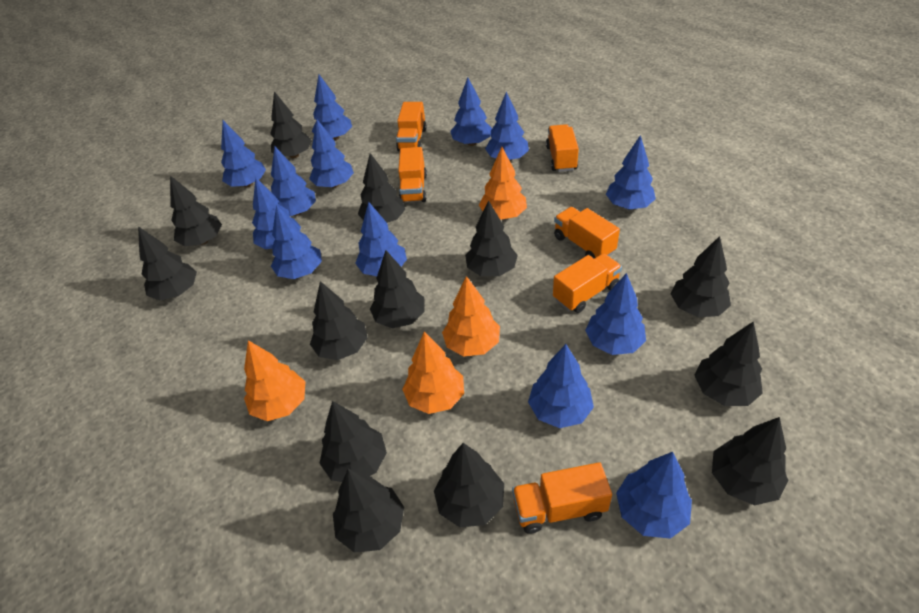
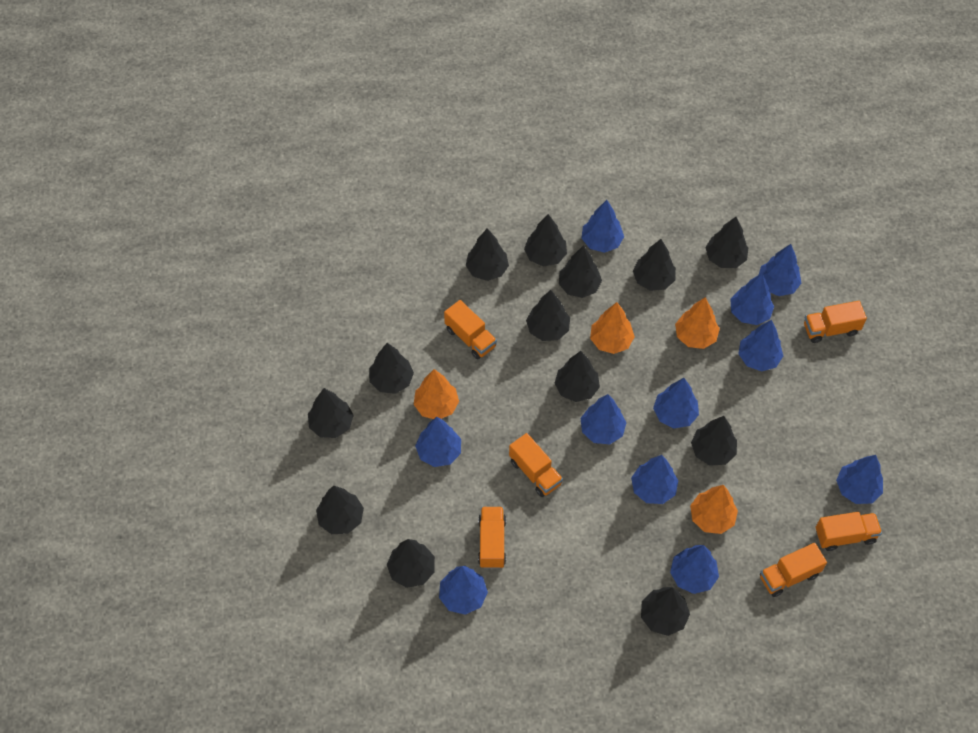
blue tree: 13 -> 11

